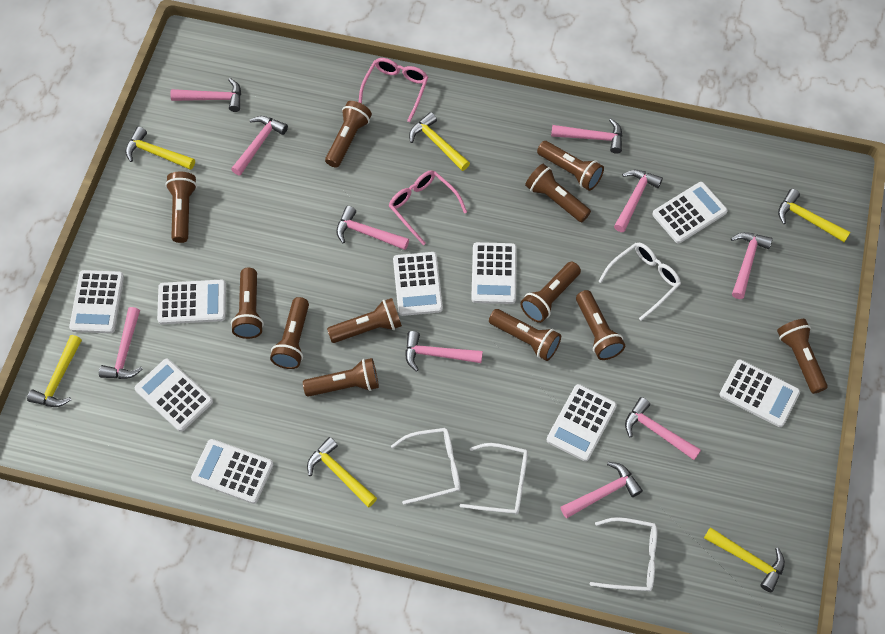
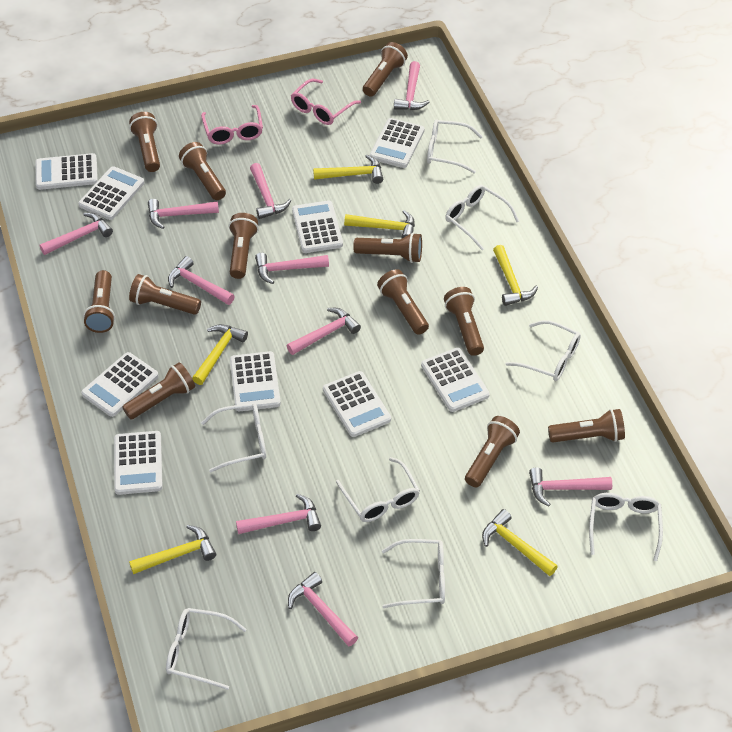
white glasses: 4 -> 8

